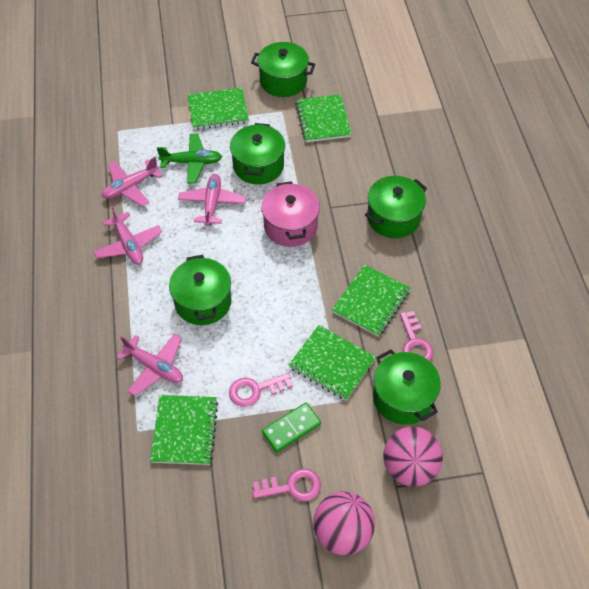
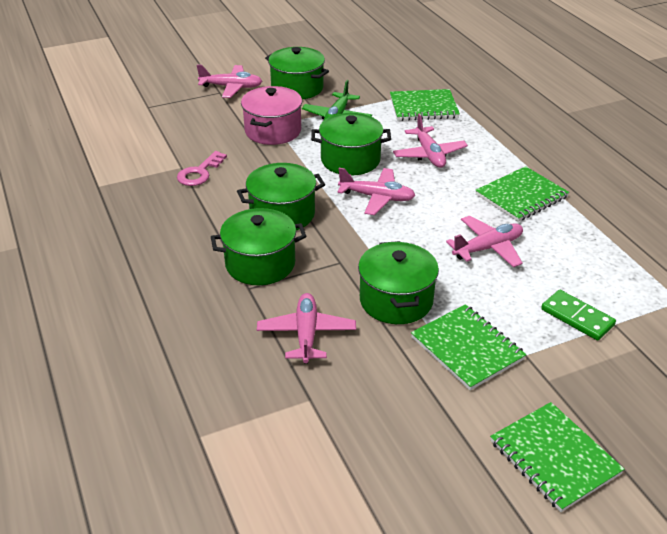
green notebook: 5 -> 4
pink ball: 2 -> 0
pink key: 3 -> 1
pink plane: 4 -> 5

